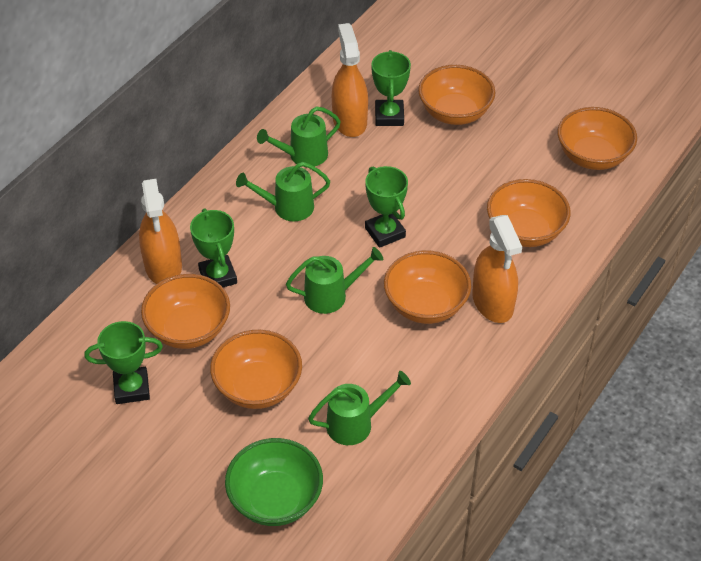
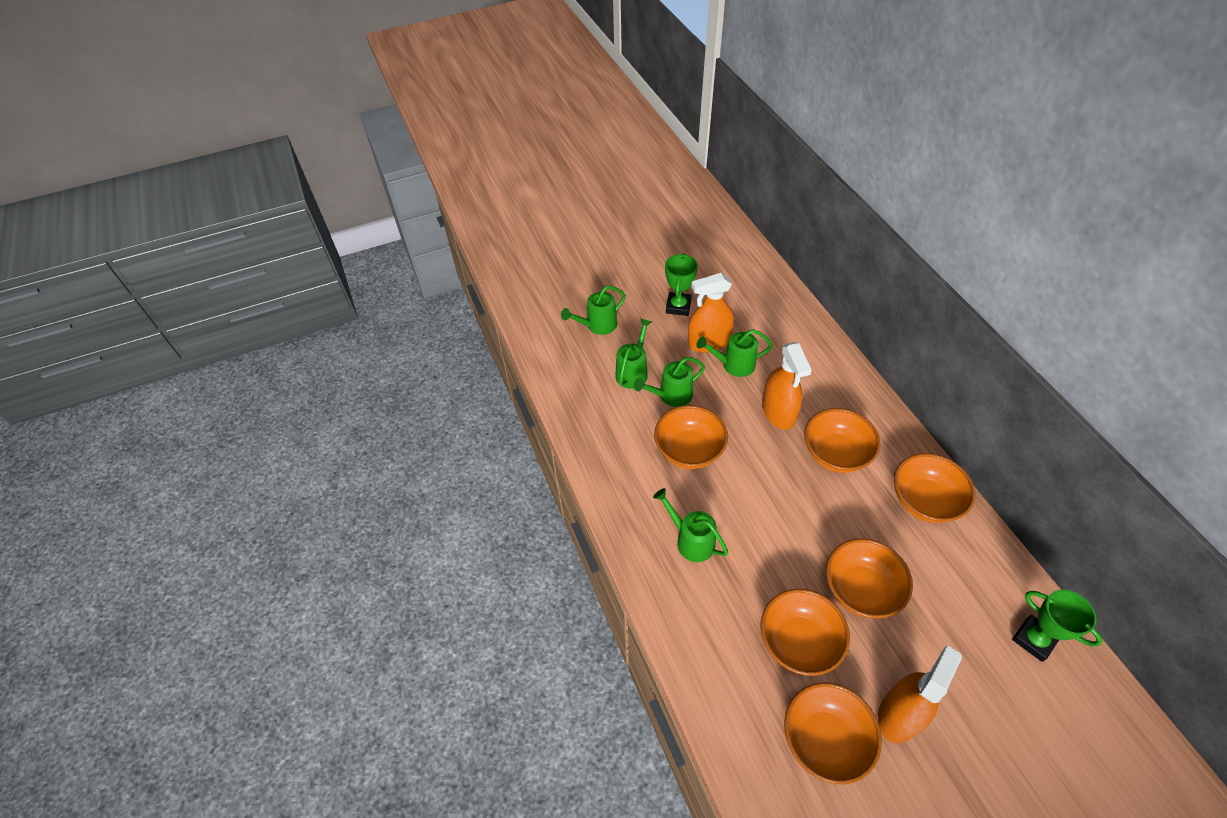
green bowl: 1 -> 0
green trophy: 4 -> 2
green watering can: 4 -> 5

